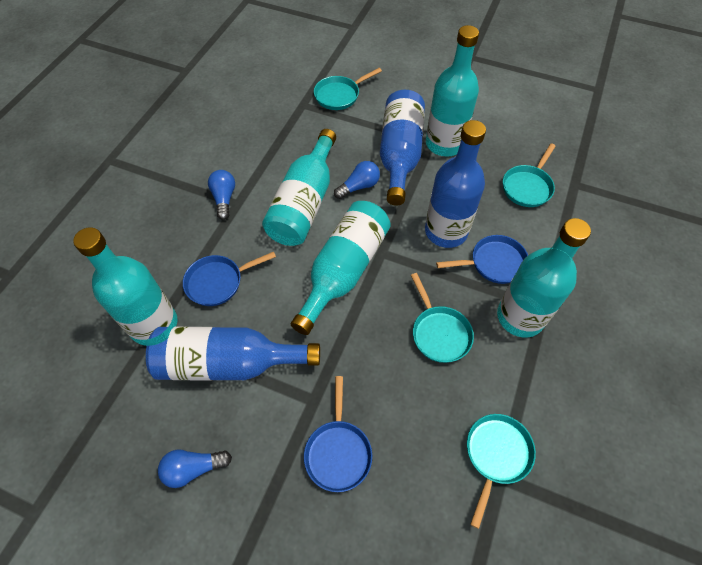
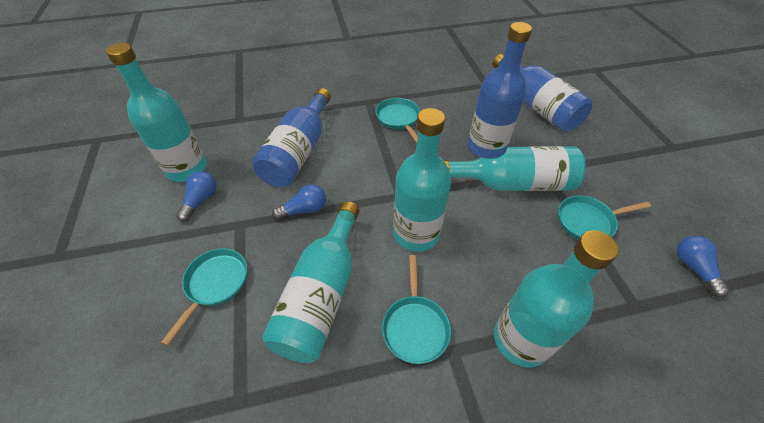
blue pan: 3 -> 0

